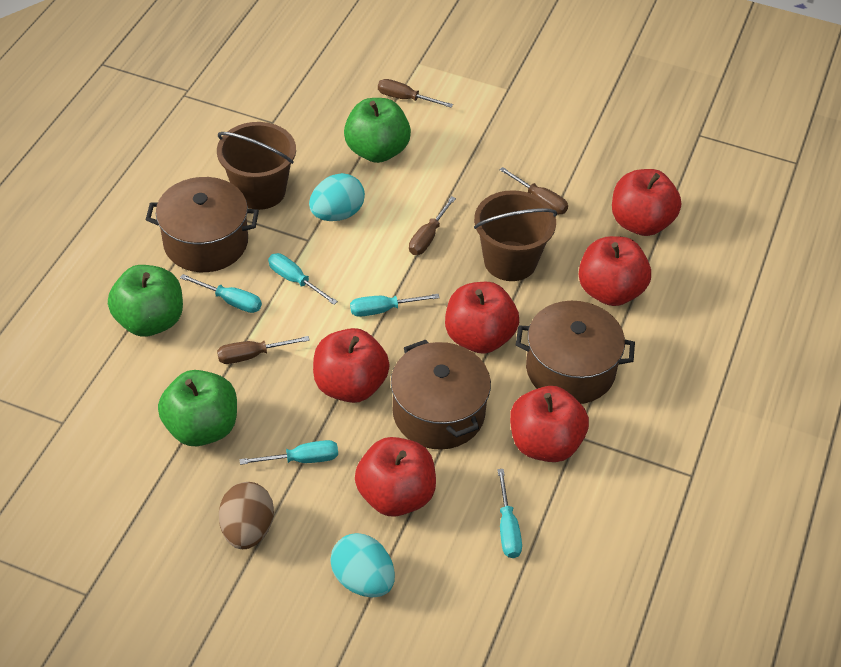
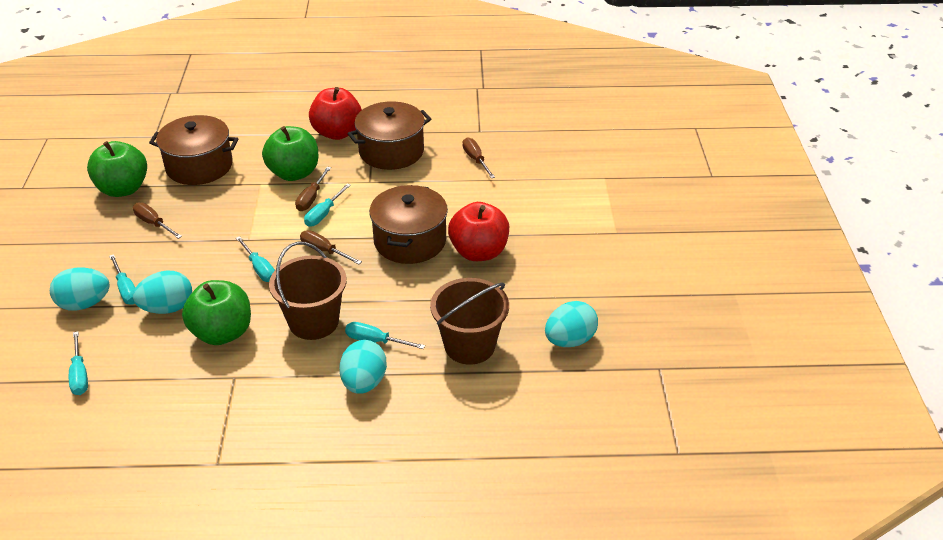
brown egg: 1 -> 0
red apple: 6 -> 2
turquoise egg: 2 -> 4

